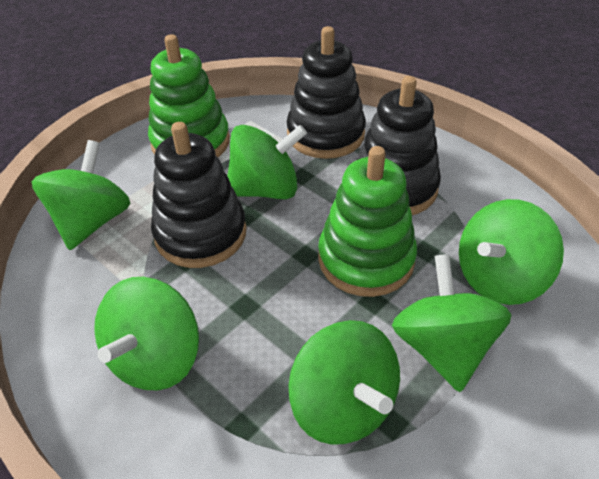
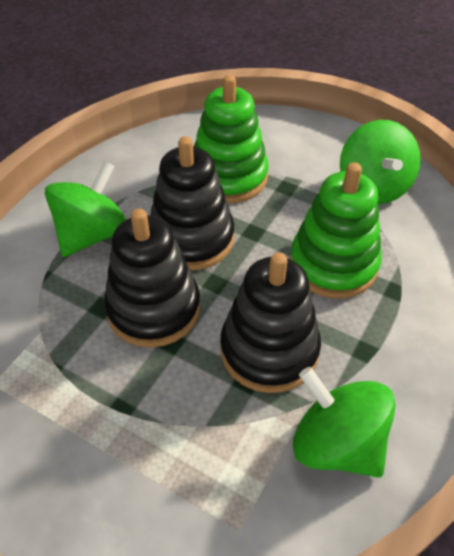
green spinning top: 6 -> 3

